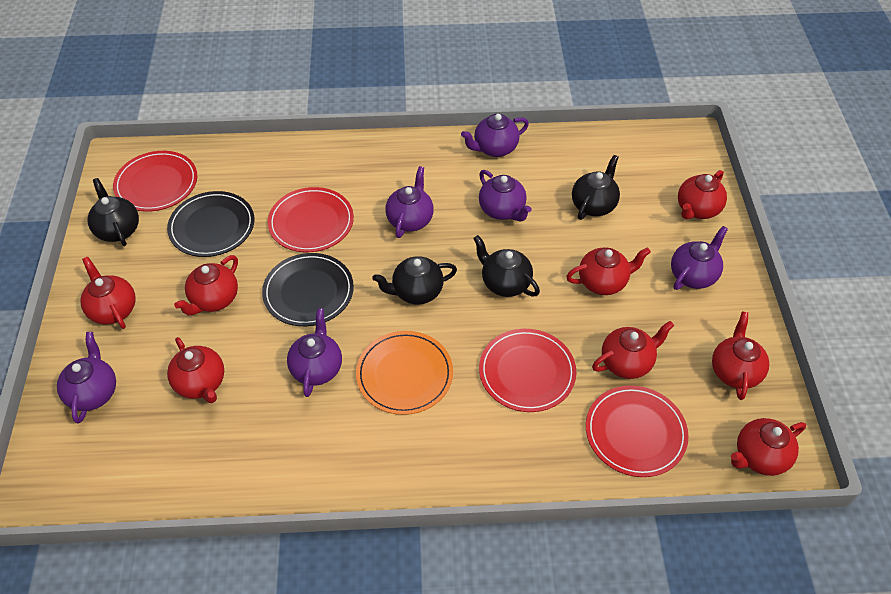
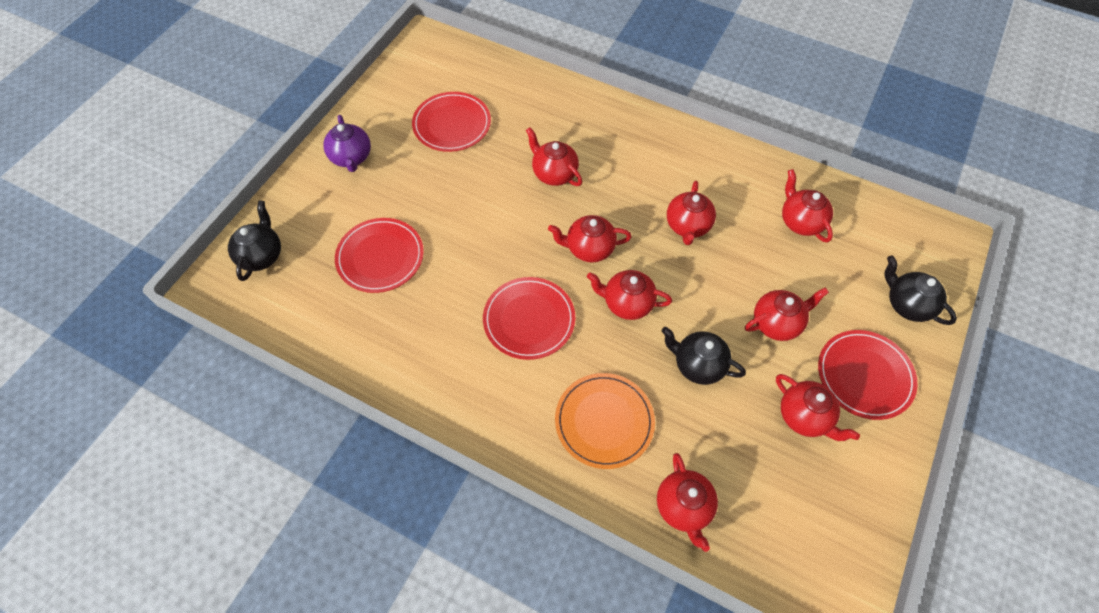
black plate: 2 -> 0
black teapot: 4 -> 3
purple teapot: 6 -> 1

